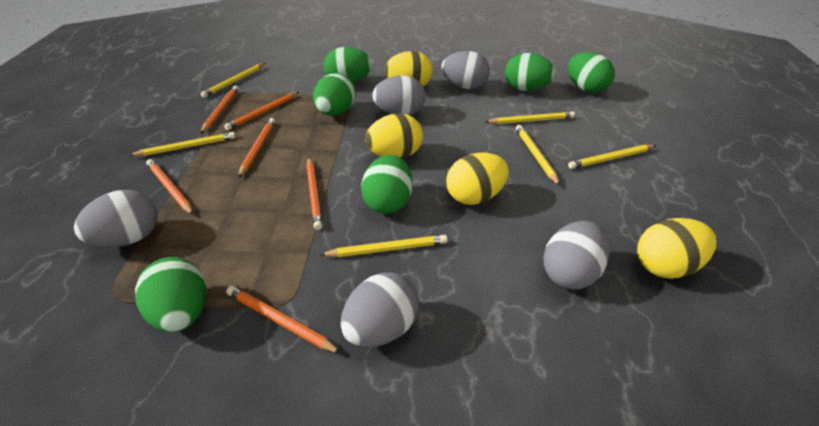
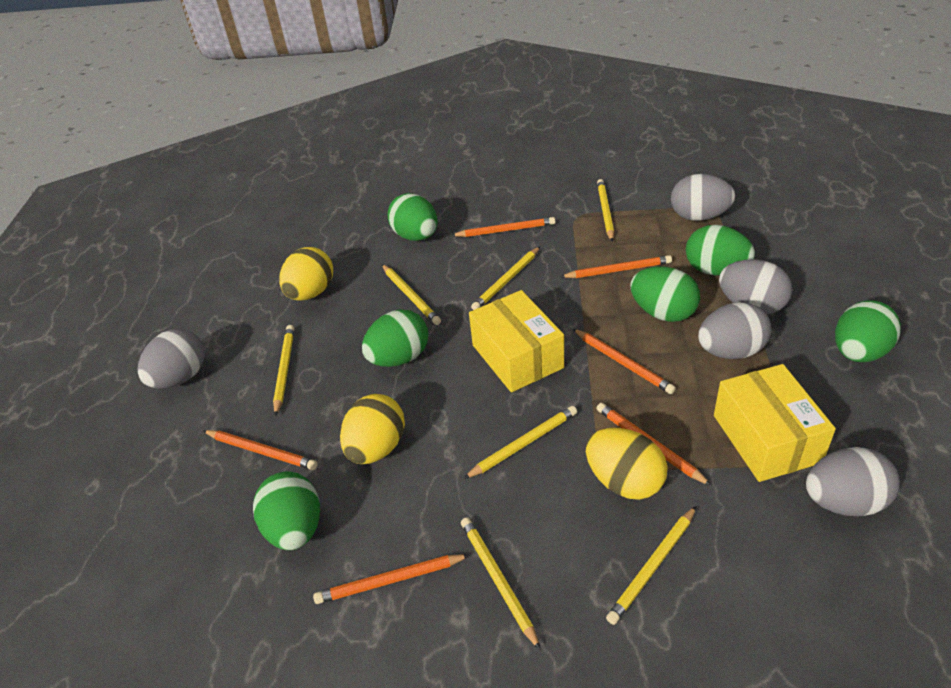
yellow box: 0 -> 2
yellow egg: 4 -> 3
yellow pencil: 6 -> 7

